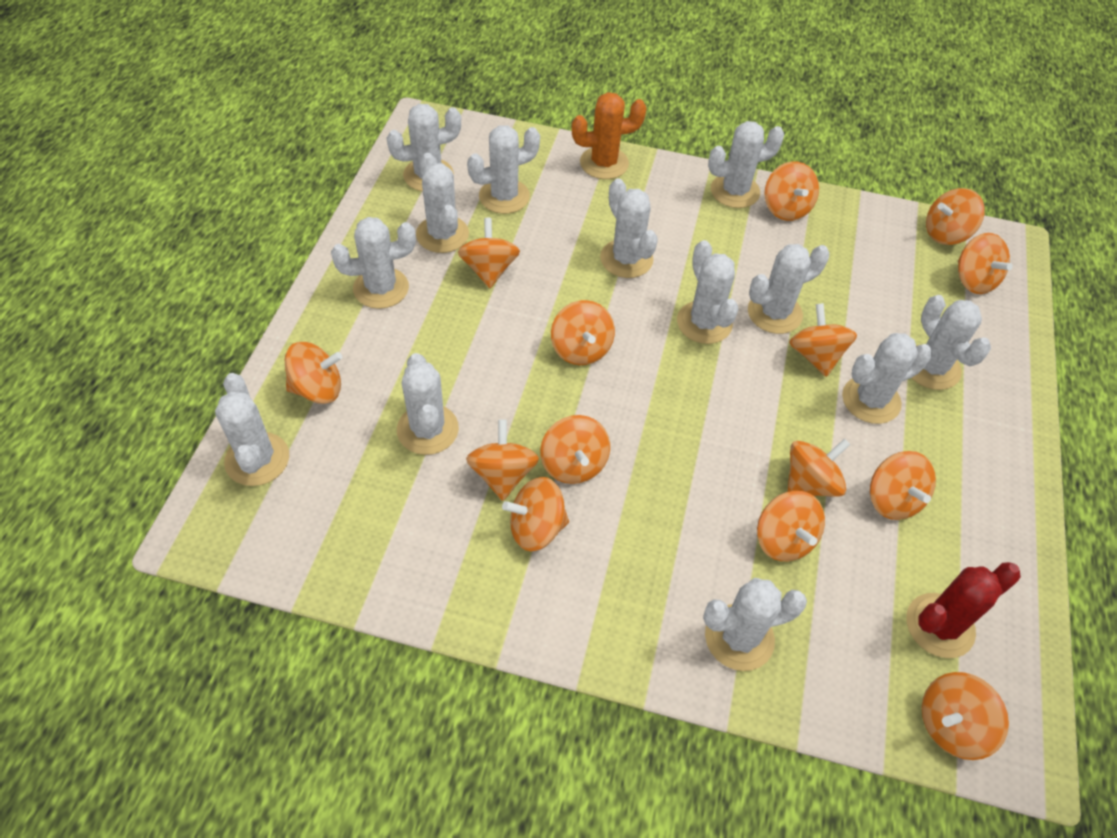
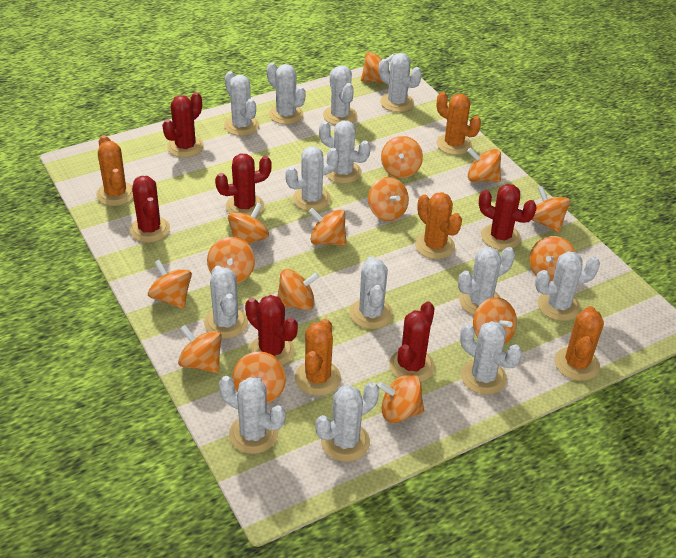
orange cactus: 1 -> 5
orange spinning top: 14 -> 15
red cactus: 1 -> 6

